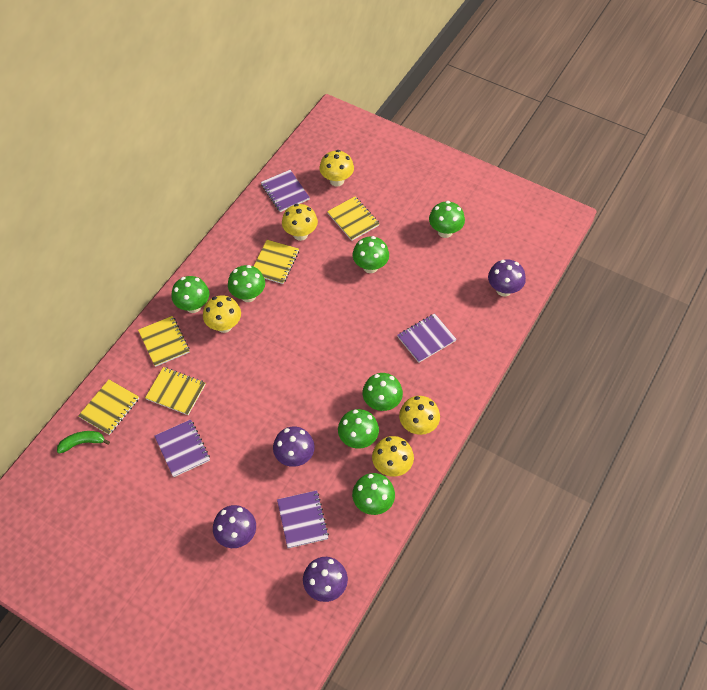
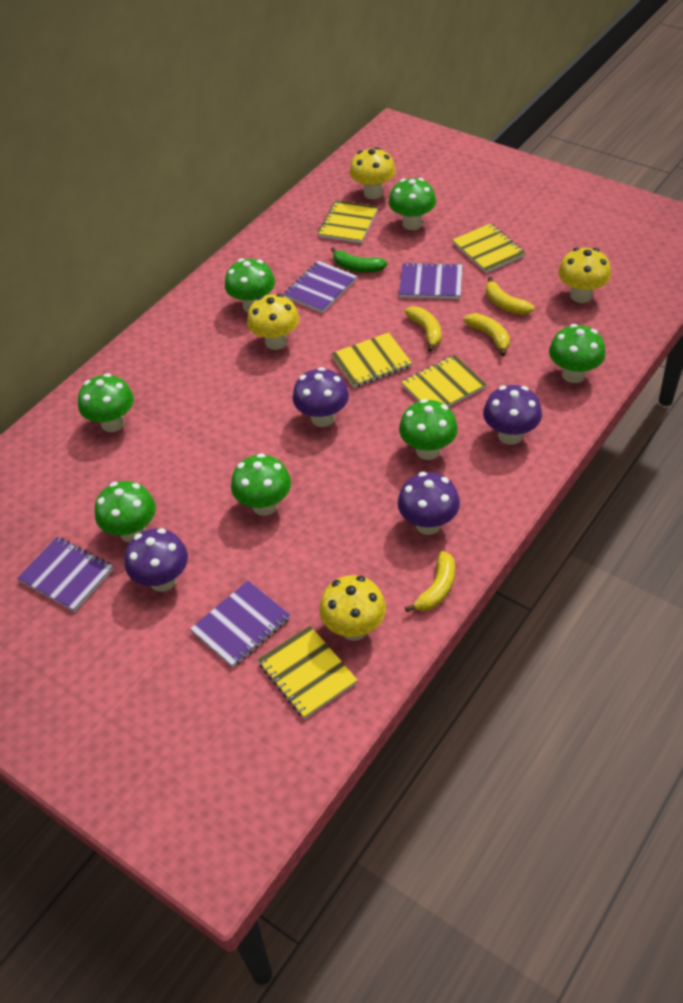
yellow banana: 0 -> 4
yellow mushroom: 5 -> 4

